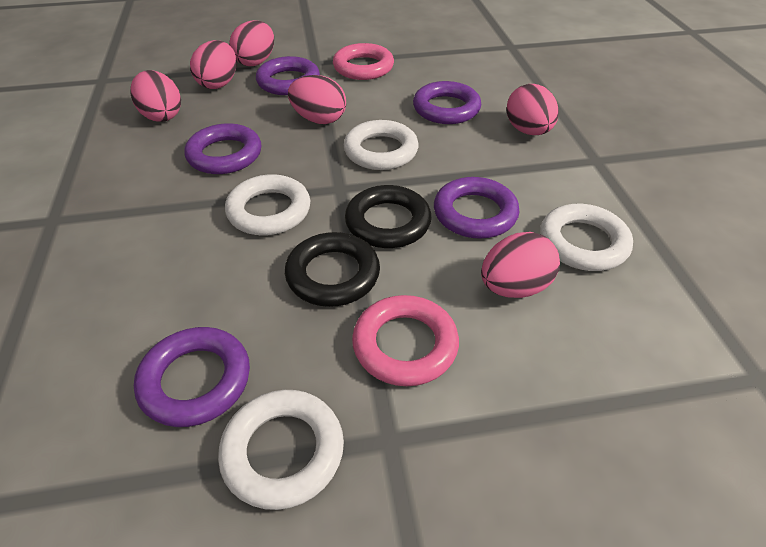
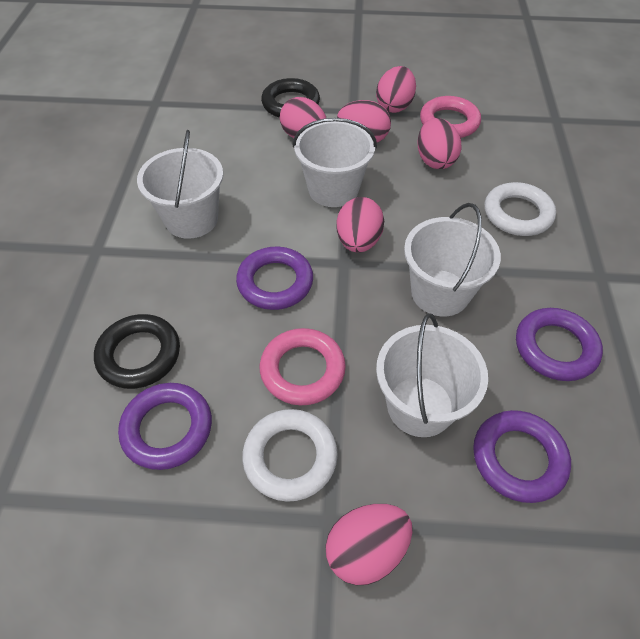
purple ring: 5 -> 4
white bucket: 0 -> 4
white ring: 4 -> 2

